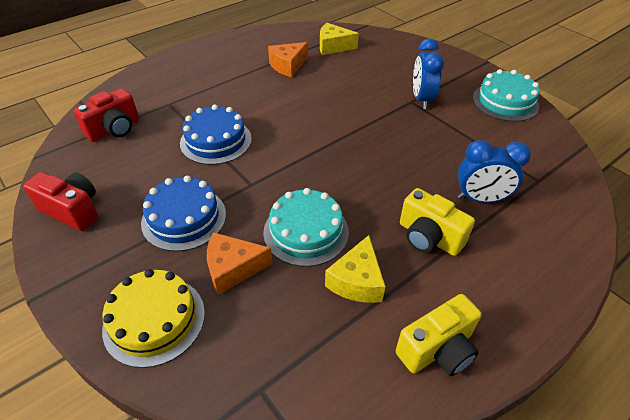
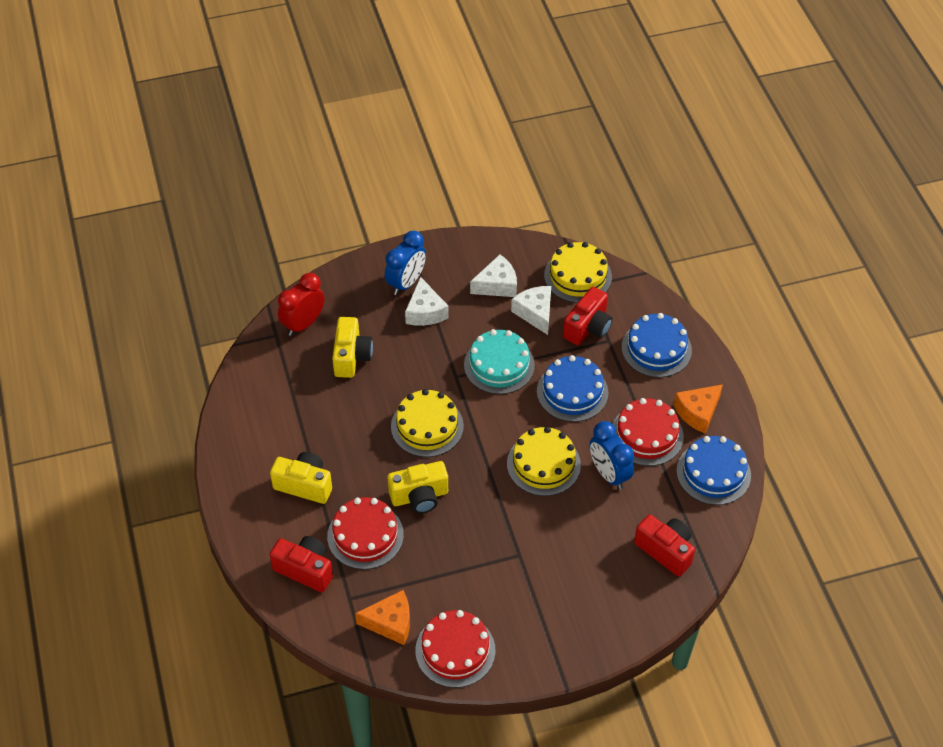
blue cake: 2 -> 3
red cake: 0 -> 3
red camera: 2 -> 3
red clock: 0 -> 1
turquoise cake: 2 -> 1
white cheese: 0 -> 3
yellow cake: 1 -> 3
yellow camera: 2 -> 3
yellow cheese: 2 -> 0

